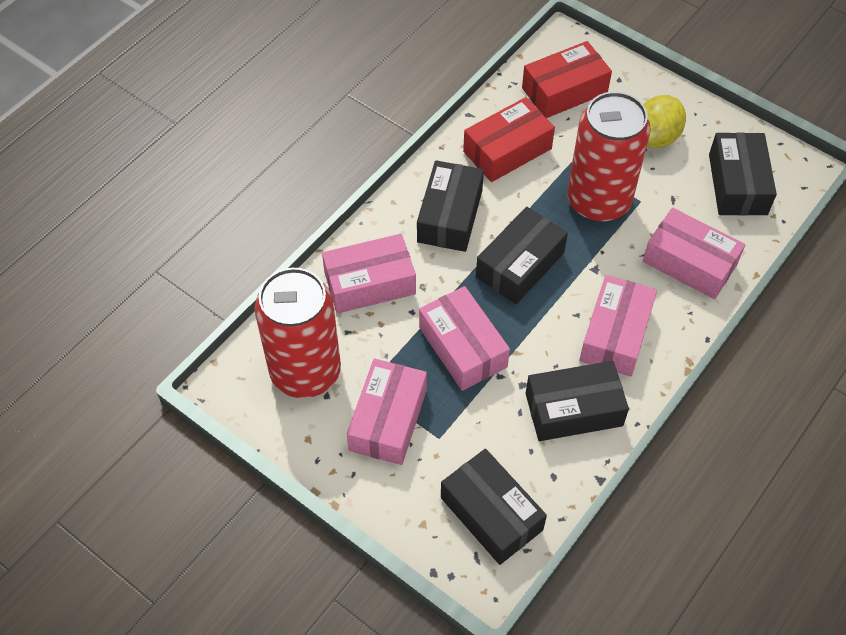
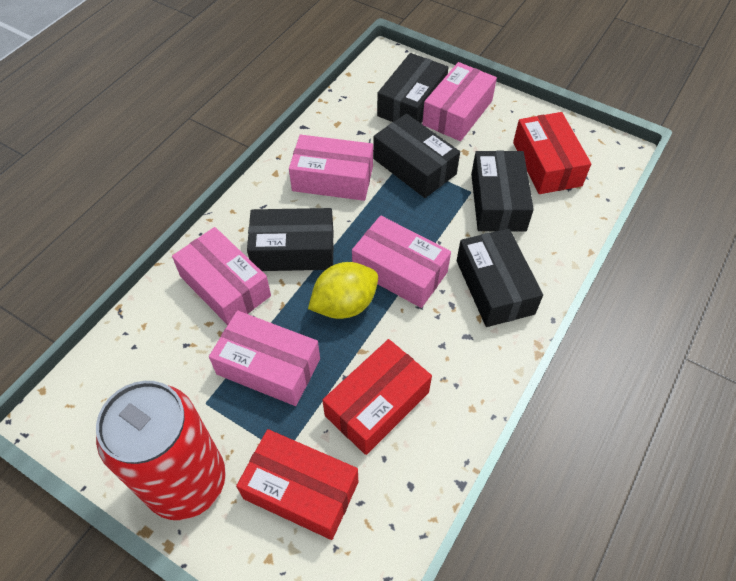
red box: 2 -> 3
red can: 2 -> 1

